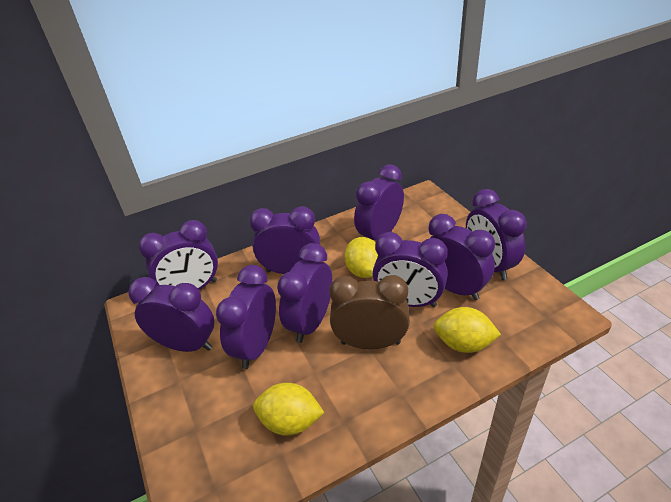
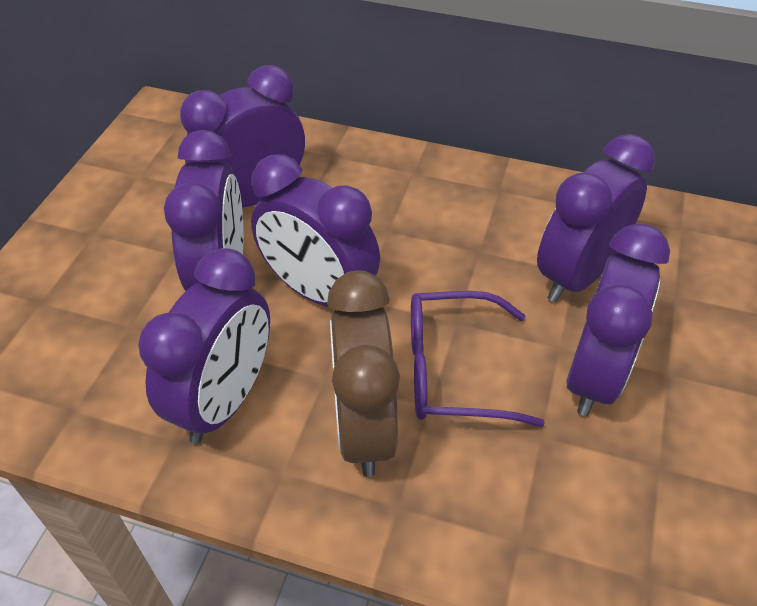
purple clock: 9 -> 6
purple glasses: 0 -> 1
yellow lemon: 3 -> 0

